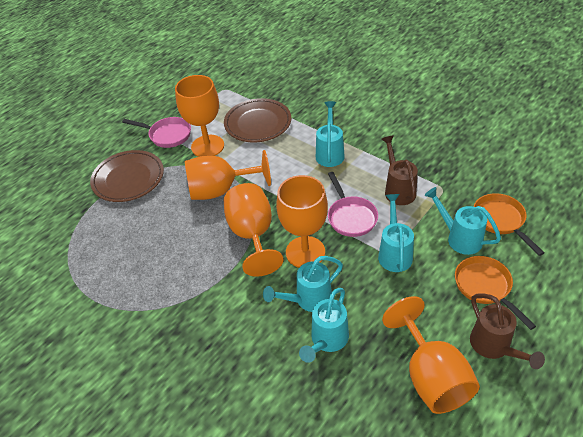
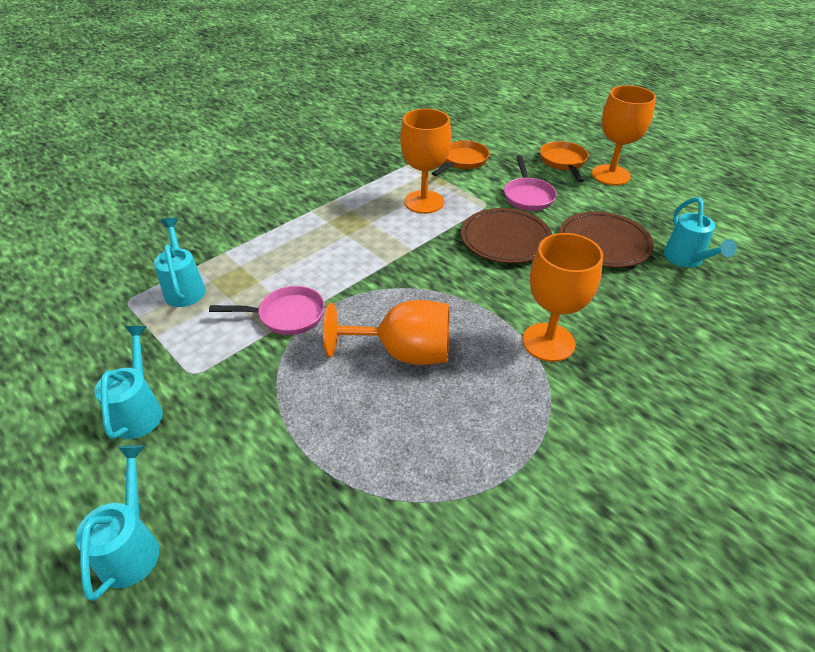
brown watering can: 2 -> 0
orange goblet: 5 -> 4
turquoise watering can: 5 -> 4

